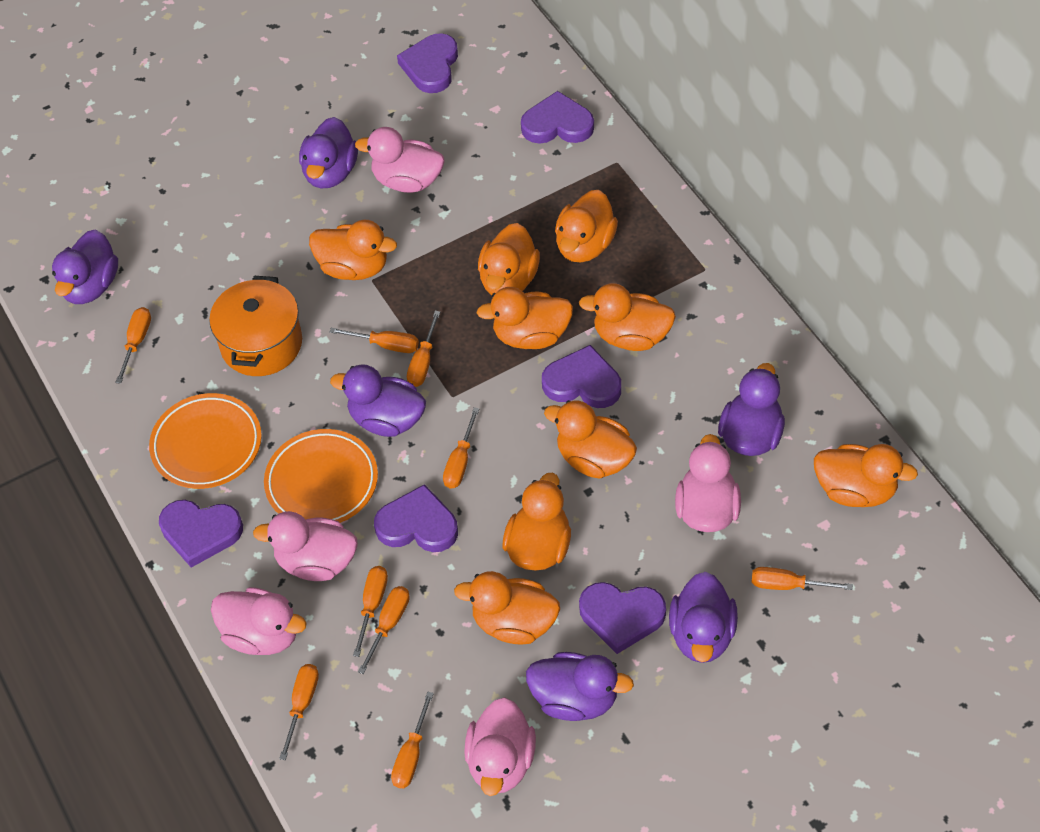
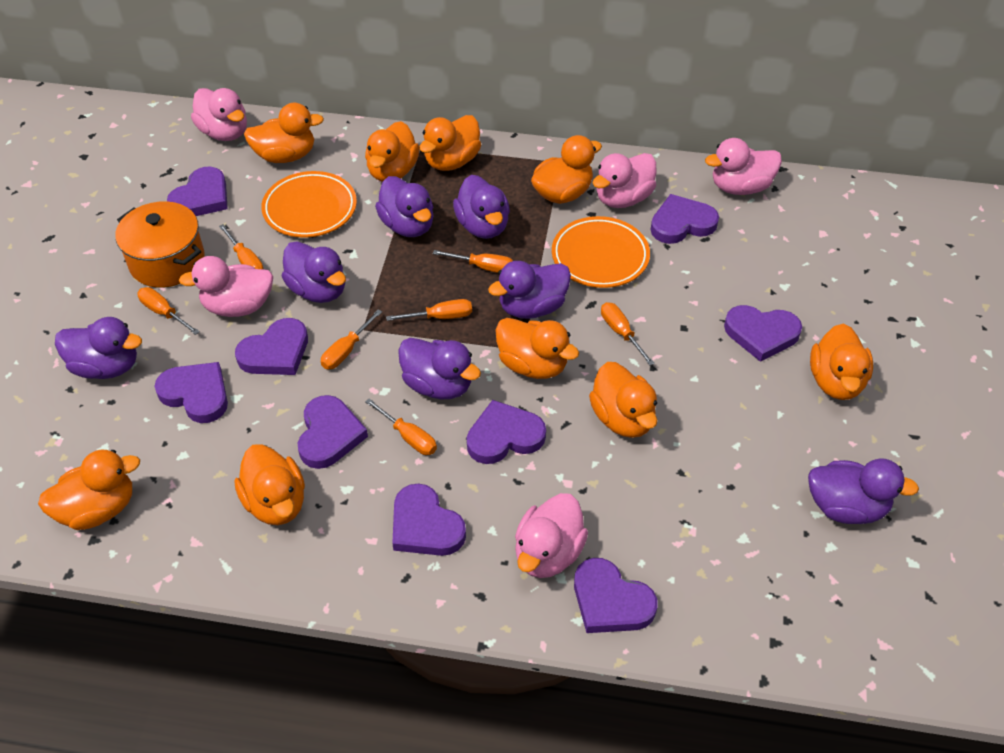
orange screwdriver: 9 -> 7
purple duck: 6 -> 7
purple heart: 6 -> 9

